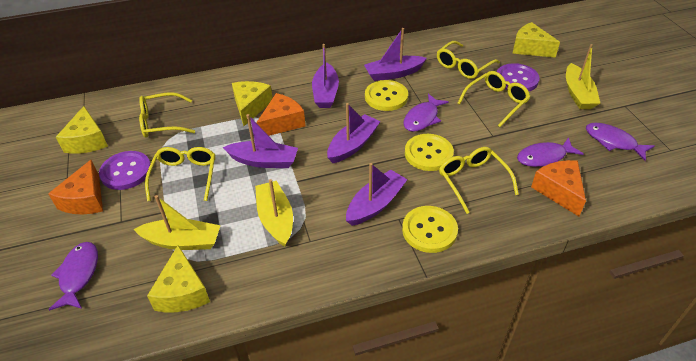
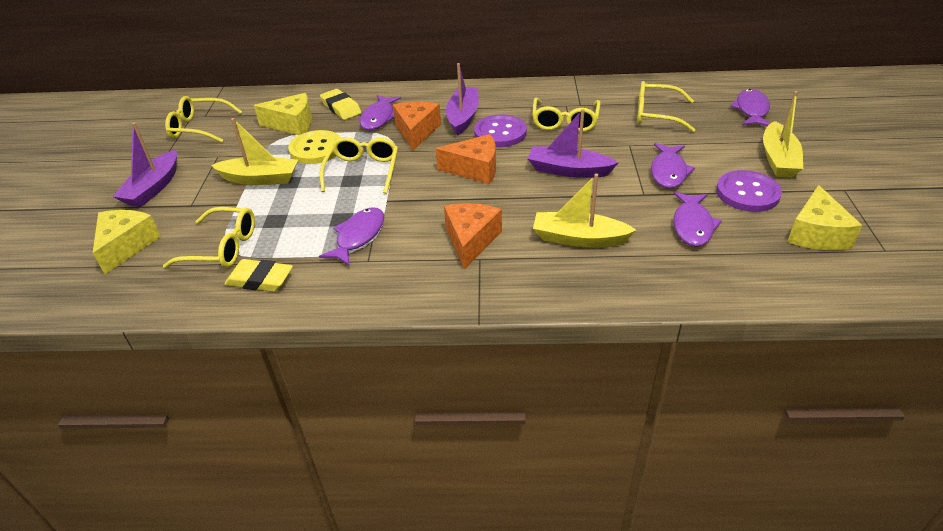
purple boat: 5 -> 3
purple fish: 4 -> 5
yellow button: 3 -> 1
yellow cheese: 4 -> 3
yellow eraser: 0 -> 2

